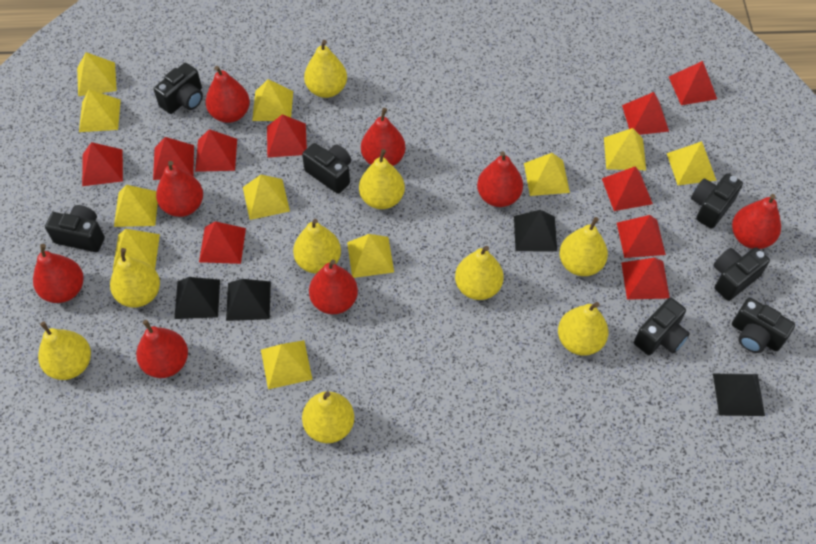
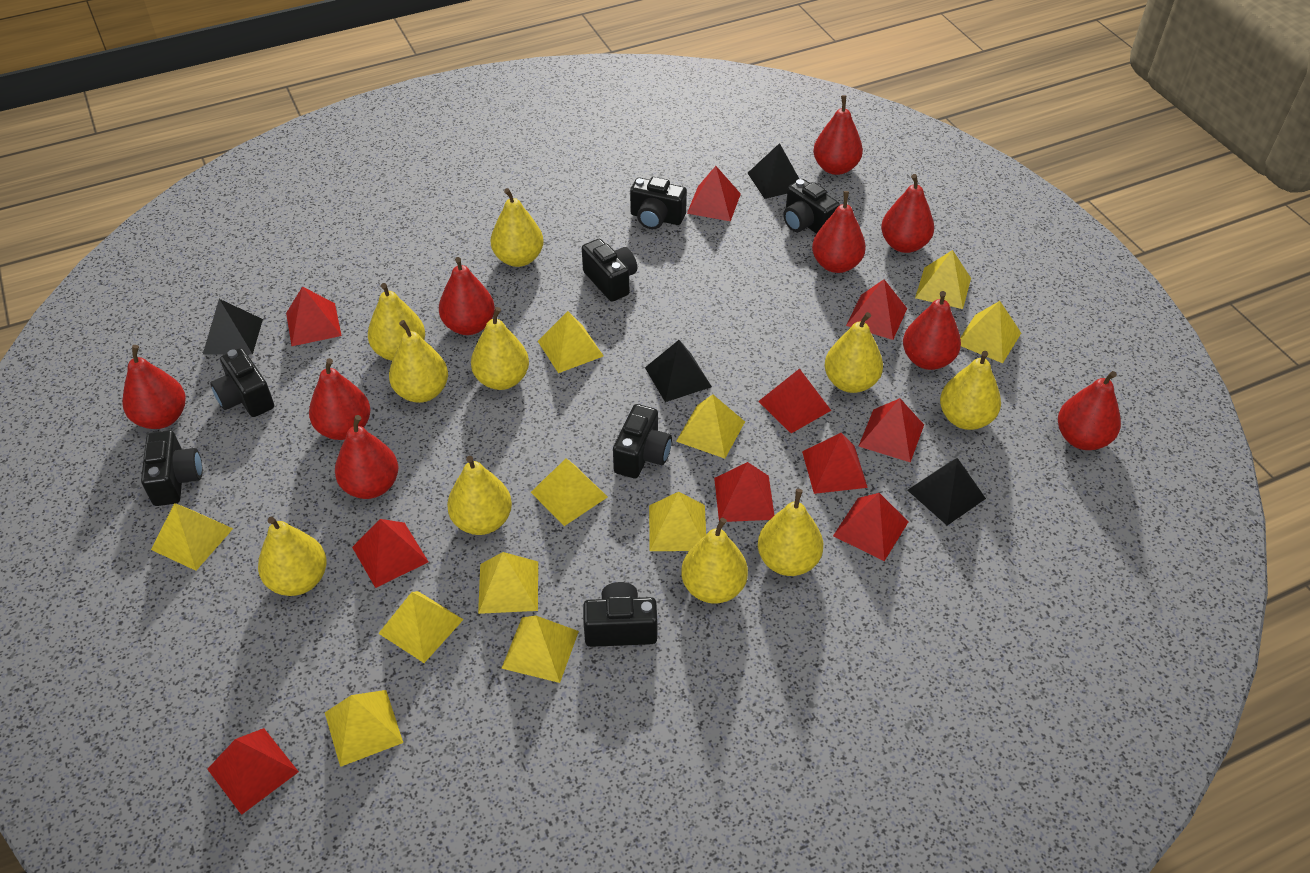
red pear: 8 -> 9
yellow pear: 9 -> 10

